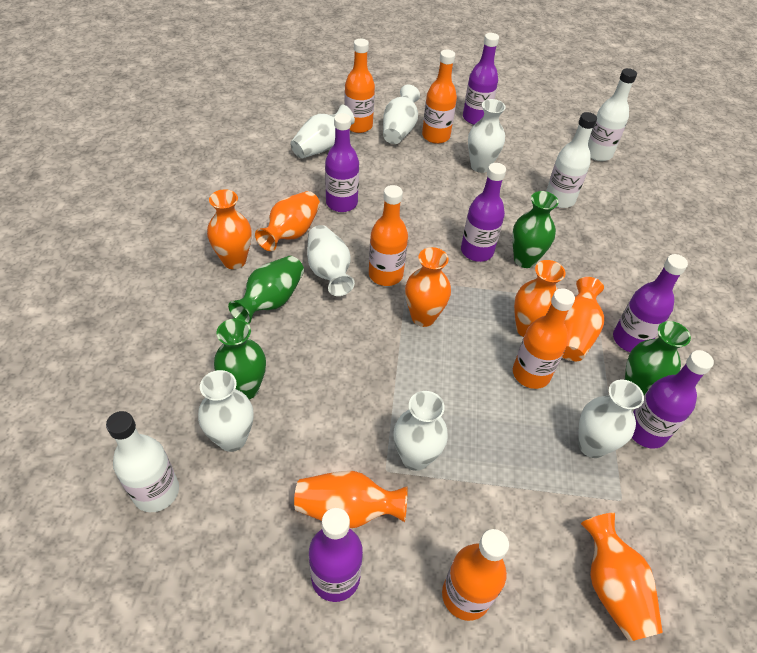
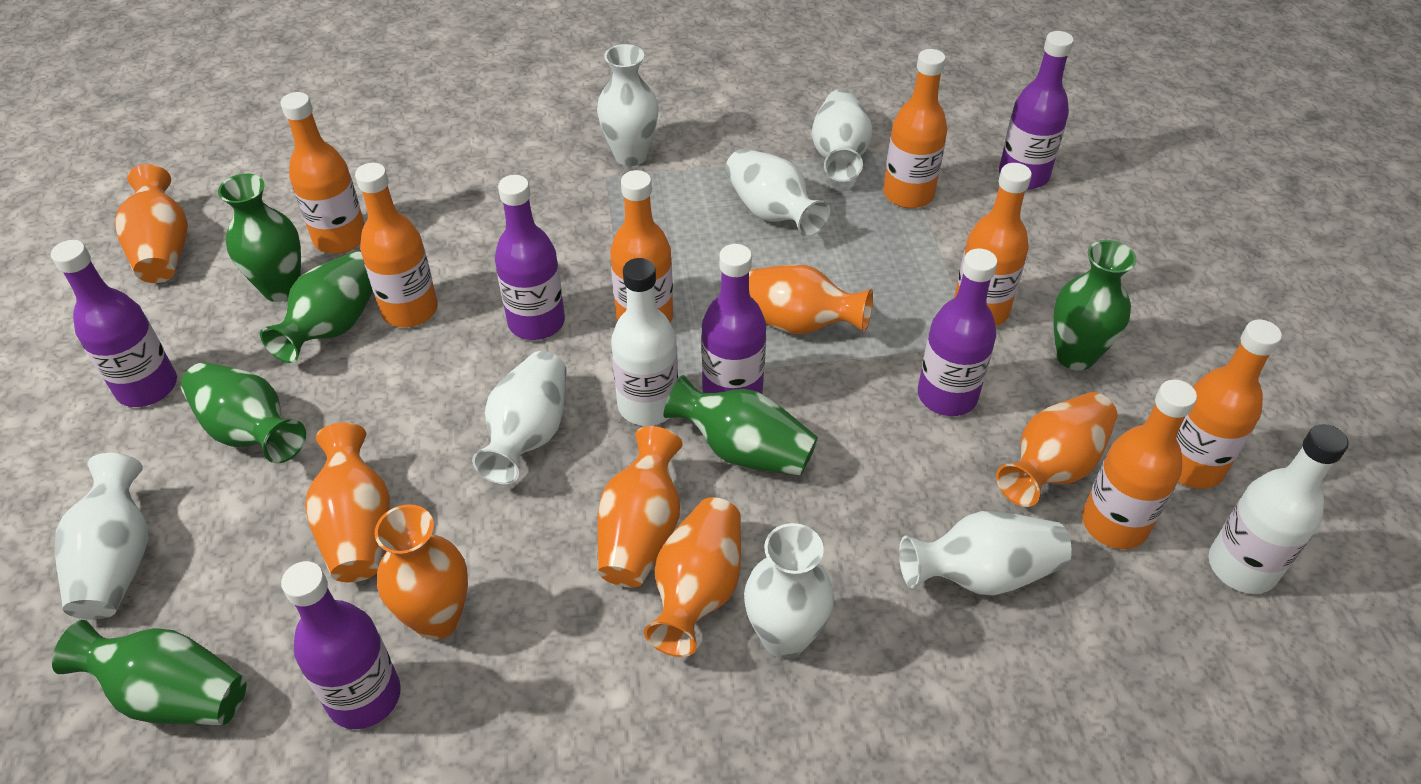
green vase: 4 -> 6
orange bottle: 5 -> 7
white bottle: 3 -> 2

